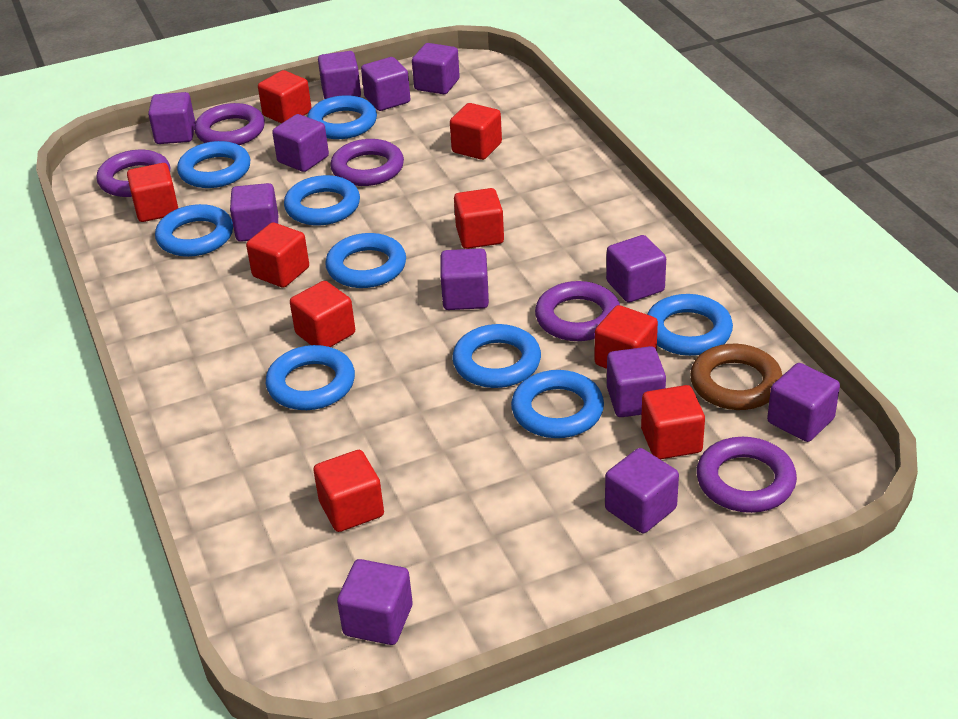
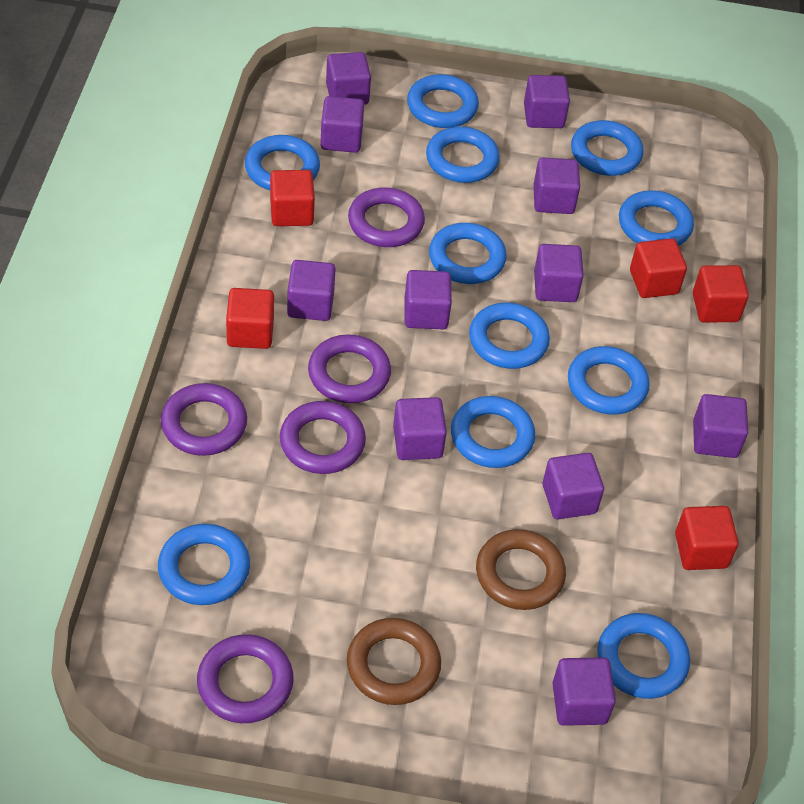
blue ring: 9 -> 11
brown ring: 1 -> 2
purple cube: 12 -> 11
red cube: 9 -> 5

